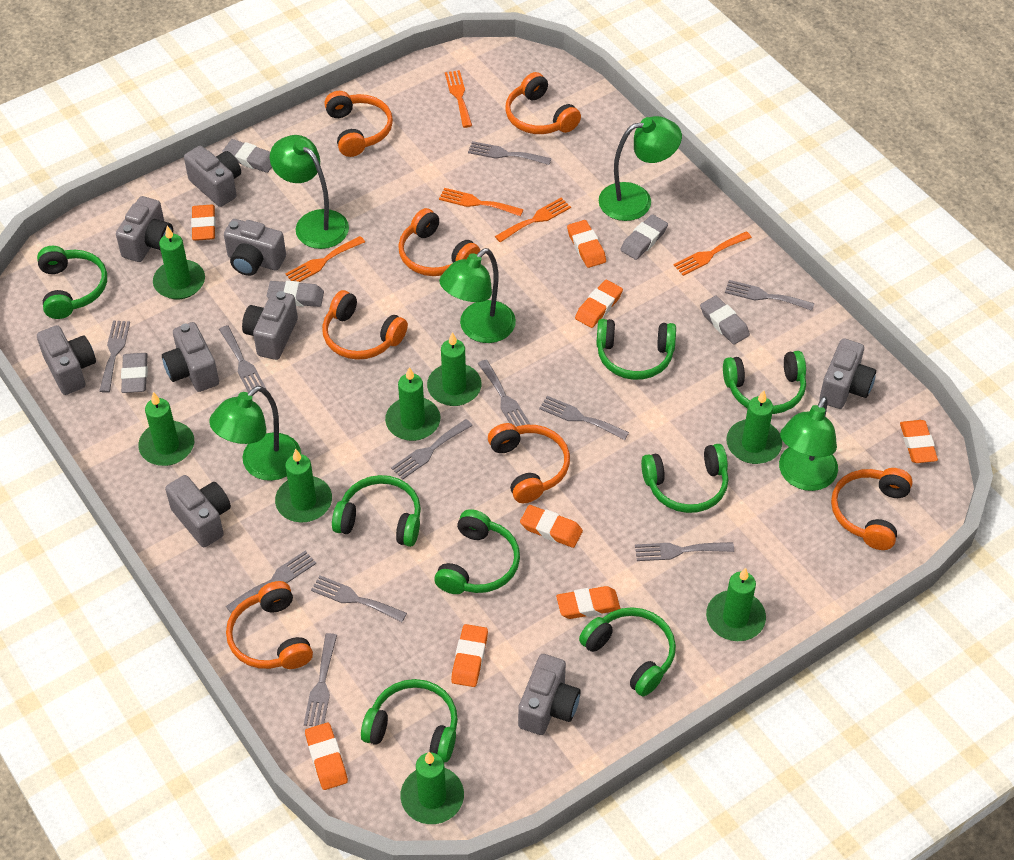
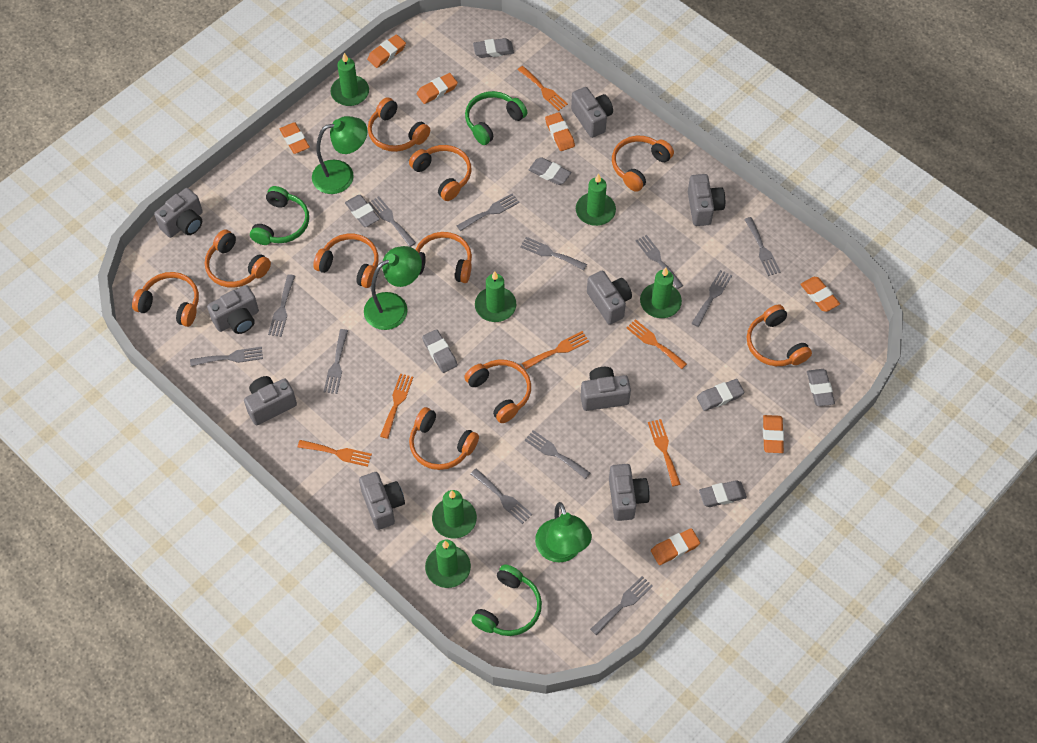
green candle: 8 -> 6
green headphones: 8 -> 3
green lamp: 5 -> 3
grey eraser: 5 -> 7
grey fork: 11 -> 12
orange eraser: 8 -> 7
orange fork: 5 -> 6
orange headphones: 7 -> 10

